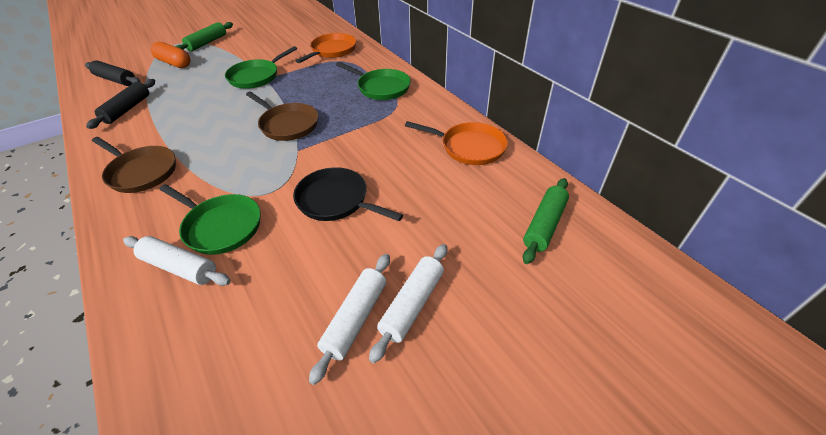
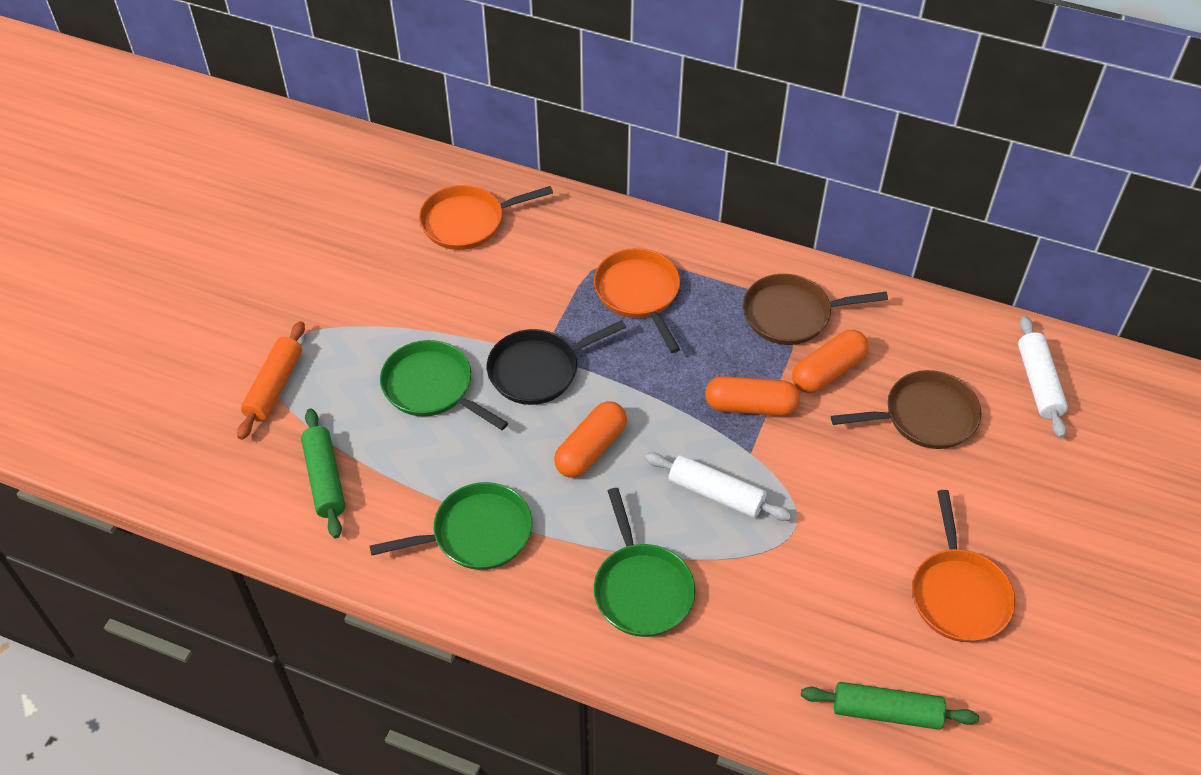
black rolling pin: 2 -> 0
orange capsule: 1 -> 3
orange pan: 2 -> 3
orange rolling pin: 0 -> 1
white rolling pin: 3 -> 2

